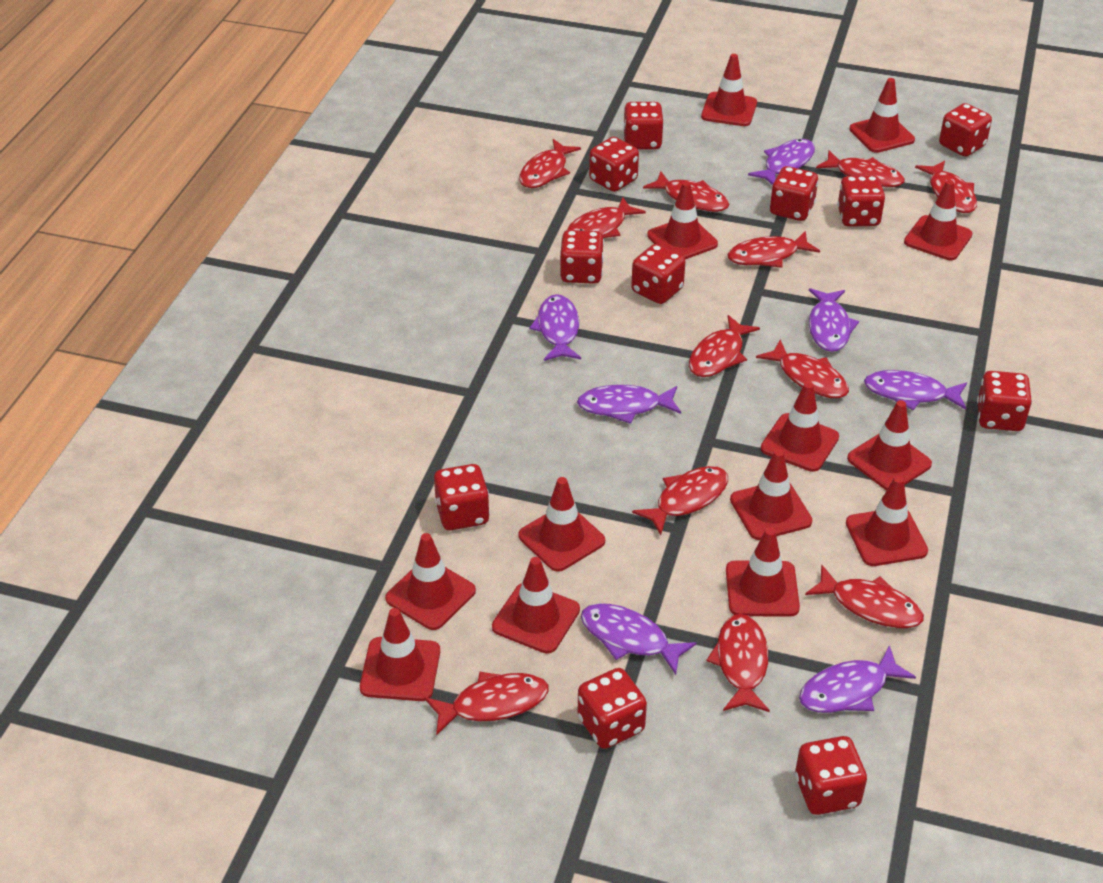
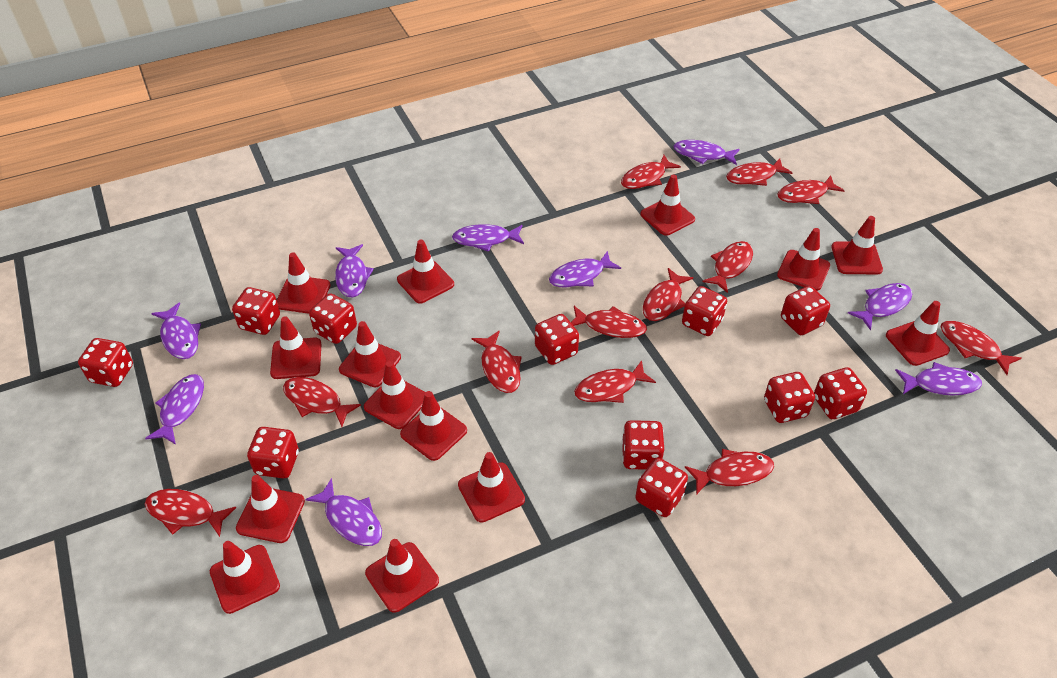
purple fish: 7 -> 9
red traffic cone: 13 -> 14

